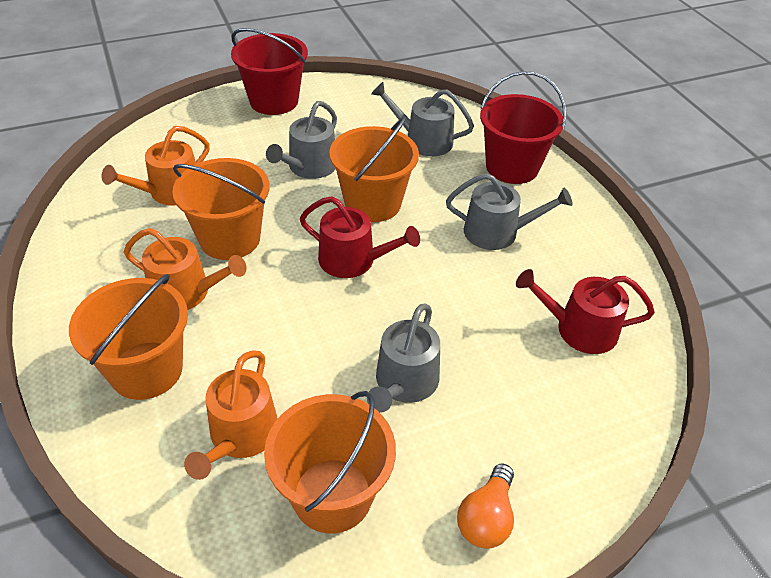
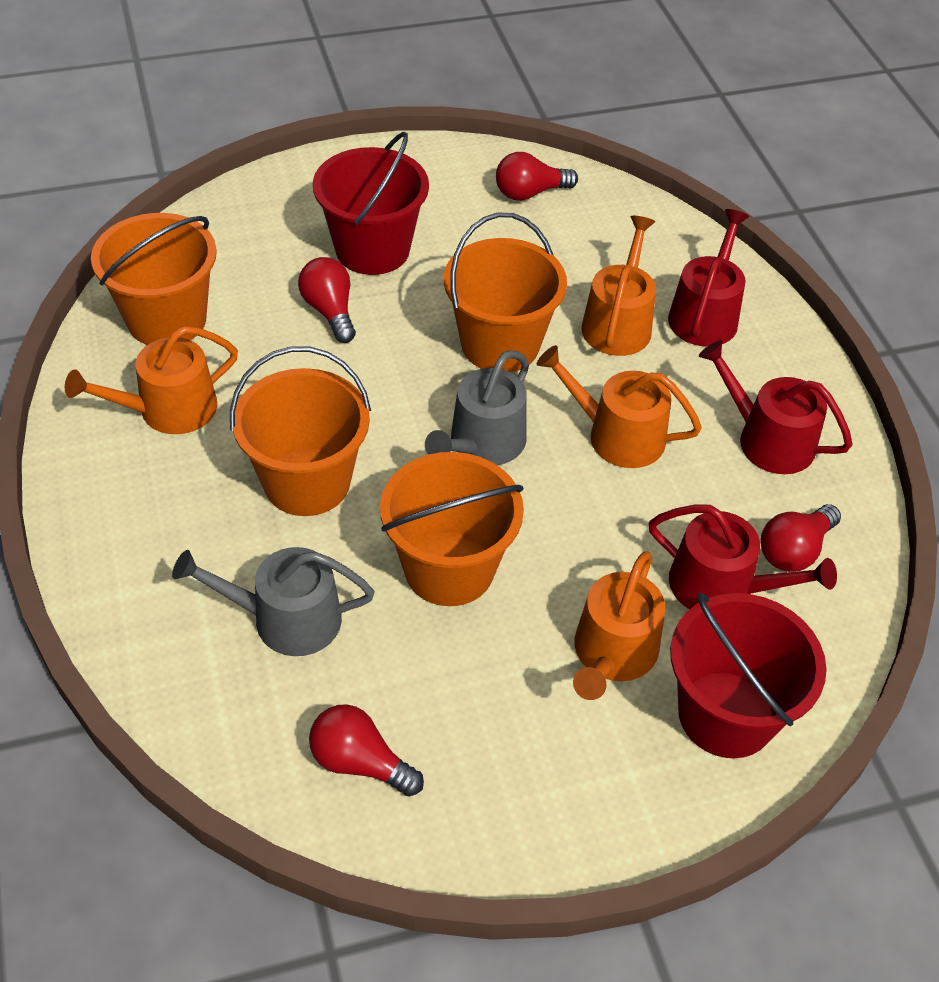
grey watering can: 4 -> 2
orange light bulb: 1 -> 0
orange watering can: 3 -> 4
red light bulb: 0 -> 4
red watering can: 2 -> 3

